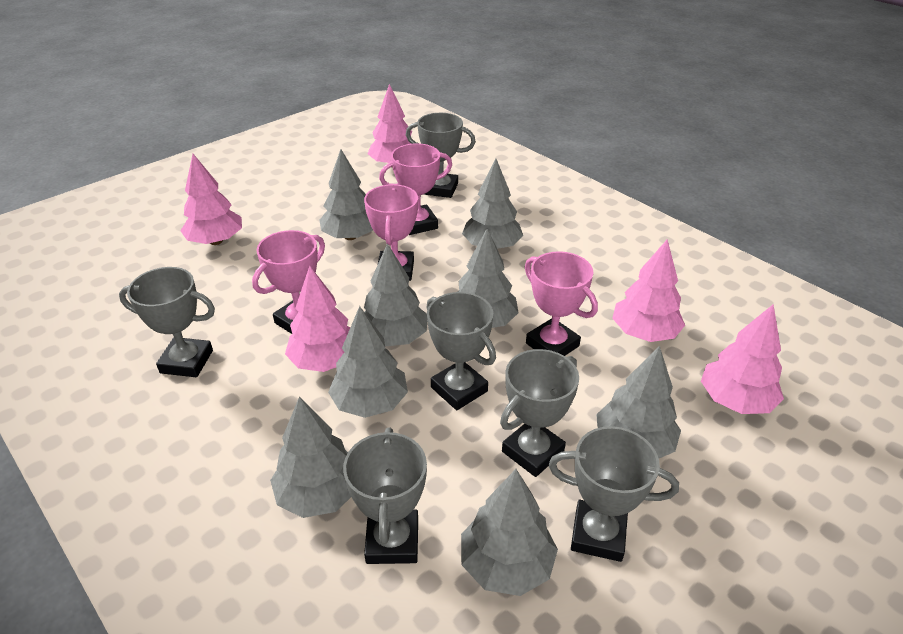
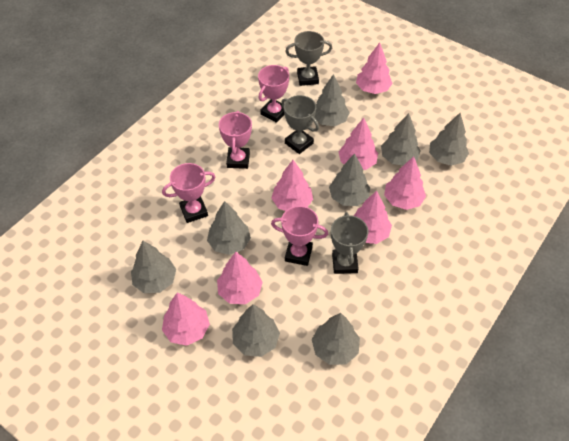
grey trophy: 6 -> 3
pink tree: 5 -> 7

